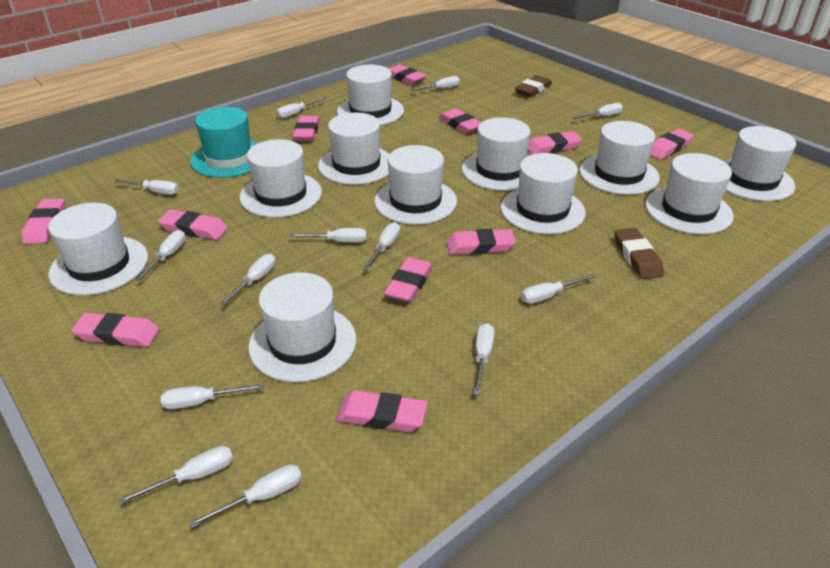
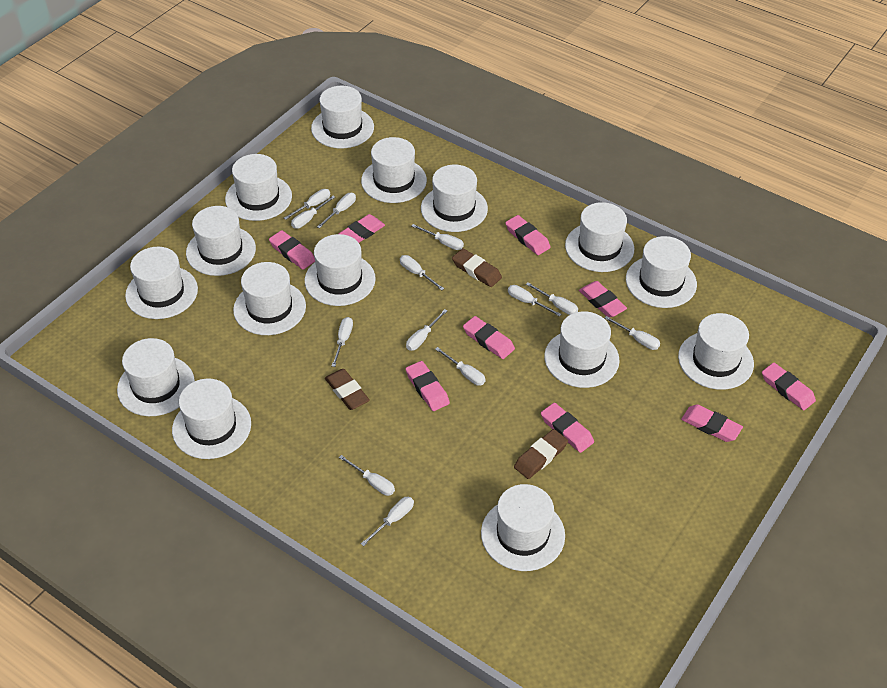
brown eraser: 2 -> 3
pink eraser: 11 -> 9
turquoise hat: 1 -> 0
white hat: 11 -> 15

